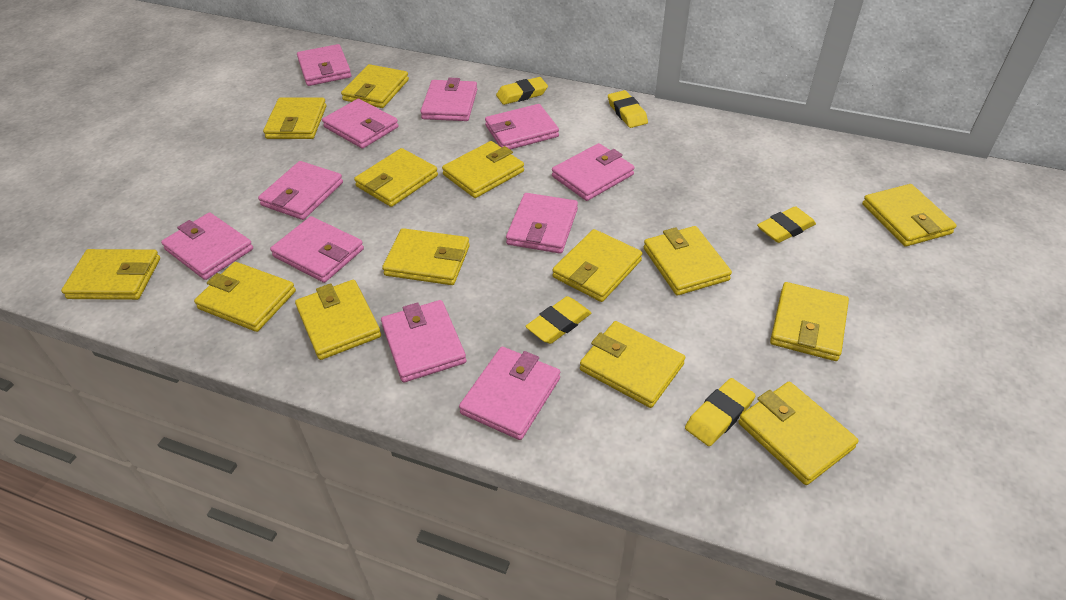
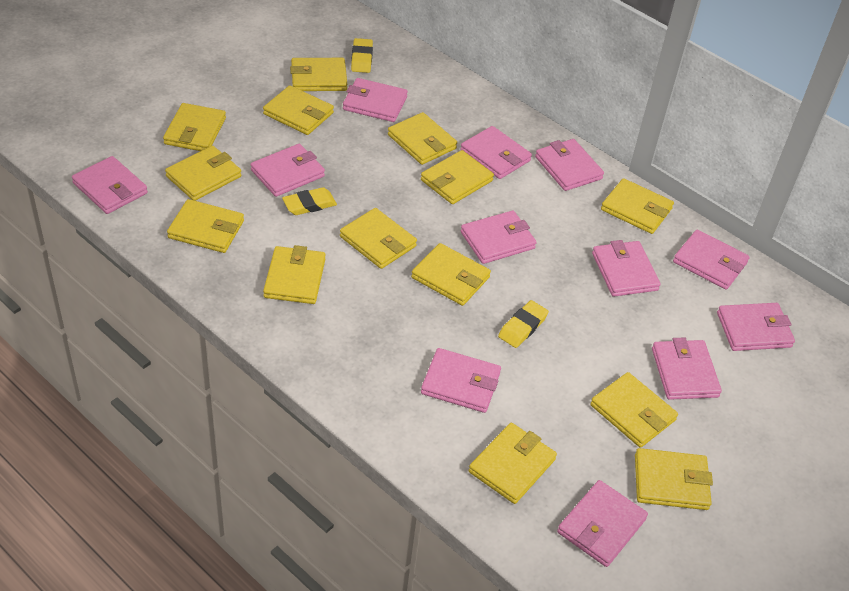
pink wallet: 11 -> 12
yellow eraser: 5 -> 3

